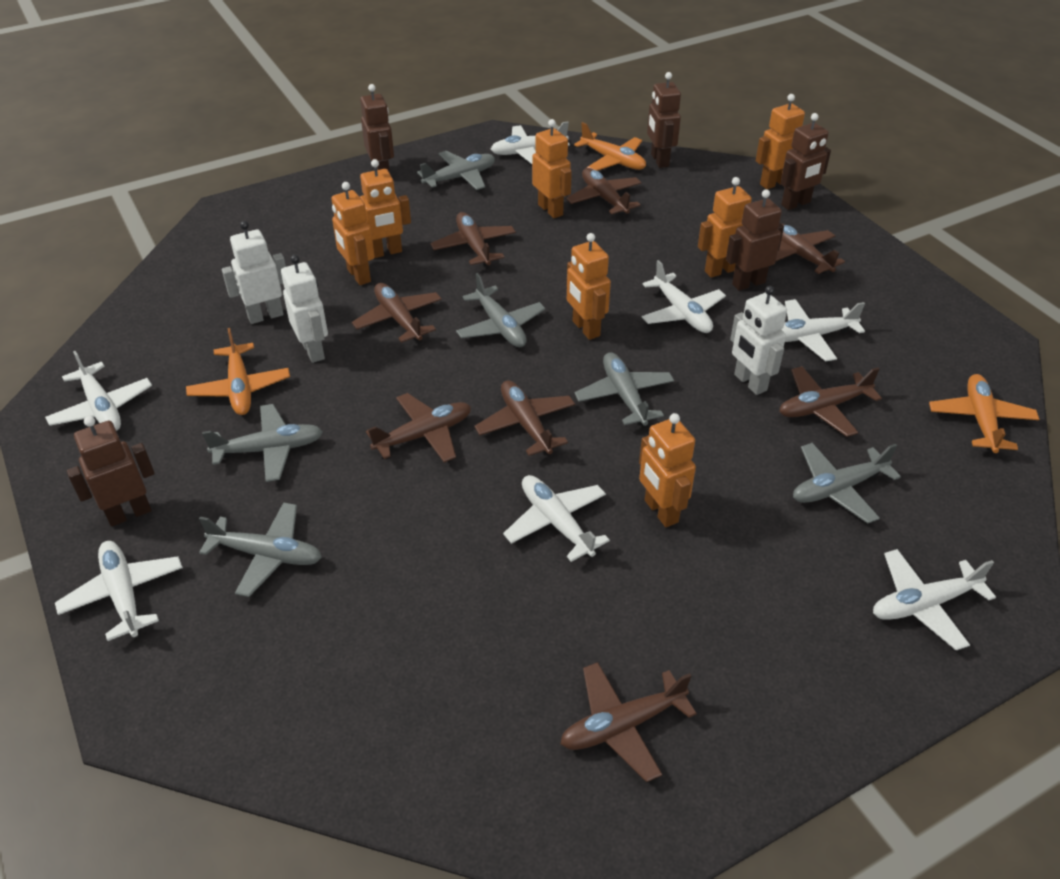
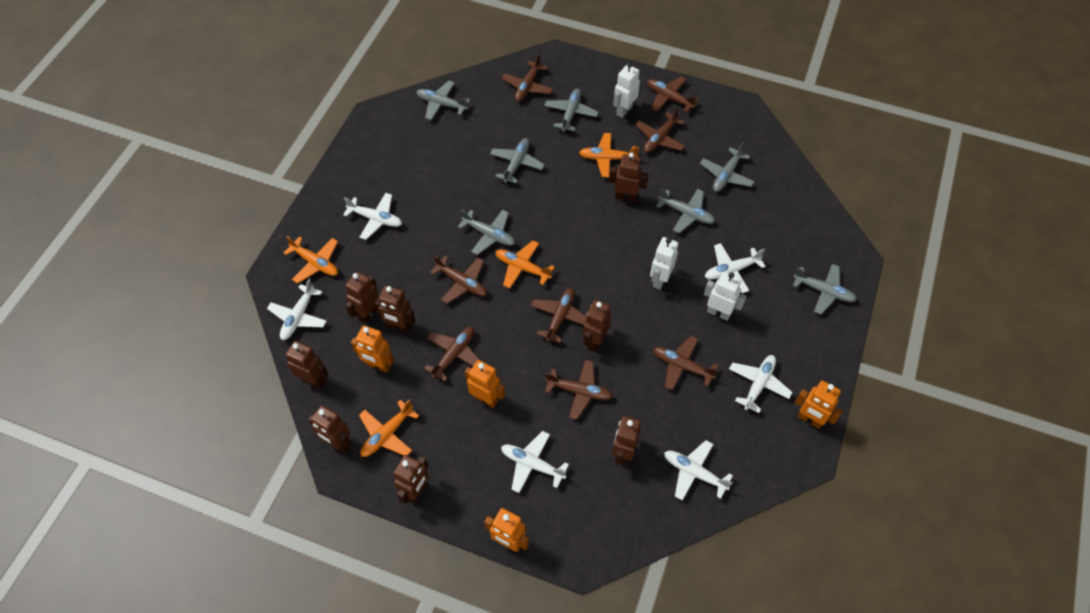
brown robot: 5 -> 8
grey plane: 6 -> 7
orange plane: 3 -> 4
orange robot: 7 -> 4
white plane: 7 -> 6

